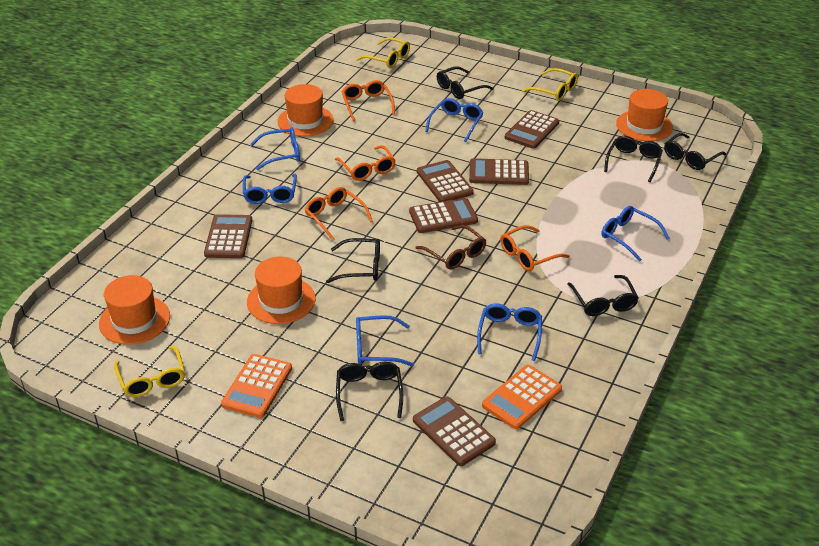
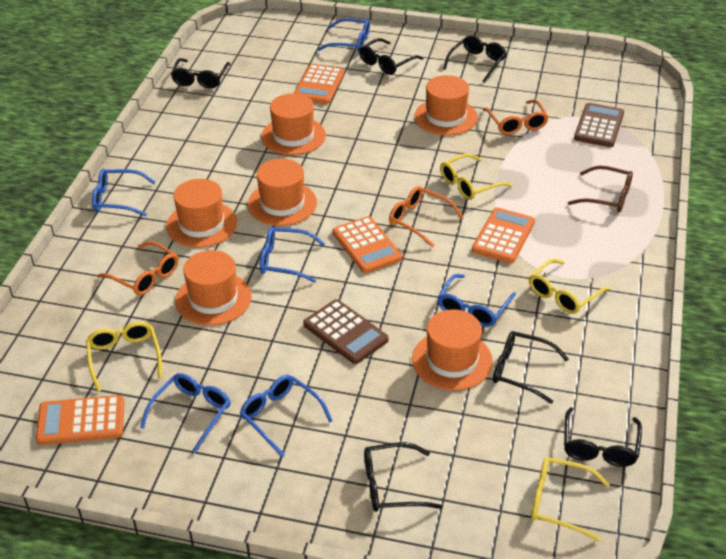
brown calculator: 6 -> 2
orange calculator: 2 -> 4
orange glasses: 4 -> 3
orange hat: 4 -> 6
yellow glasses: 3 -> 4

